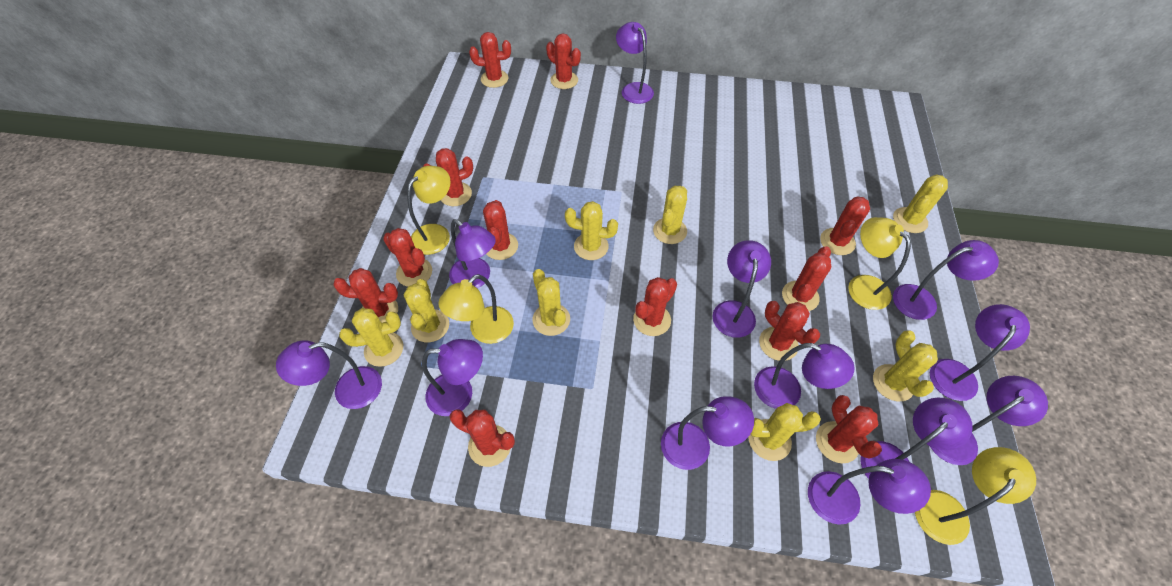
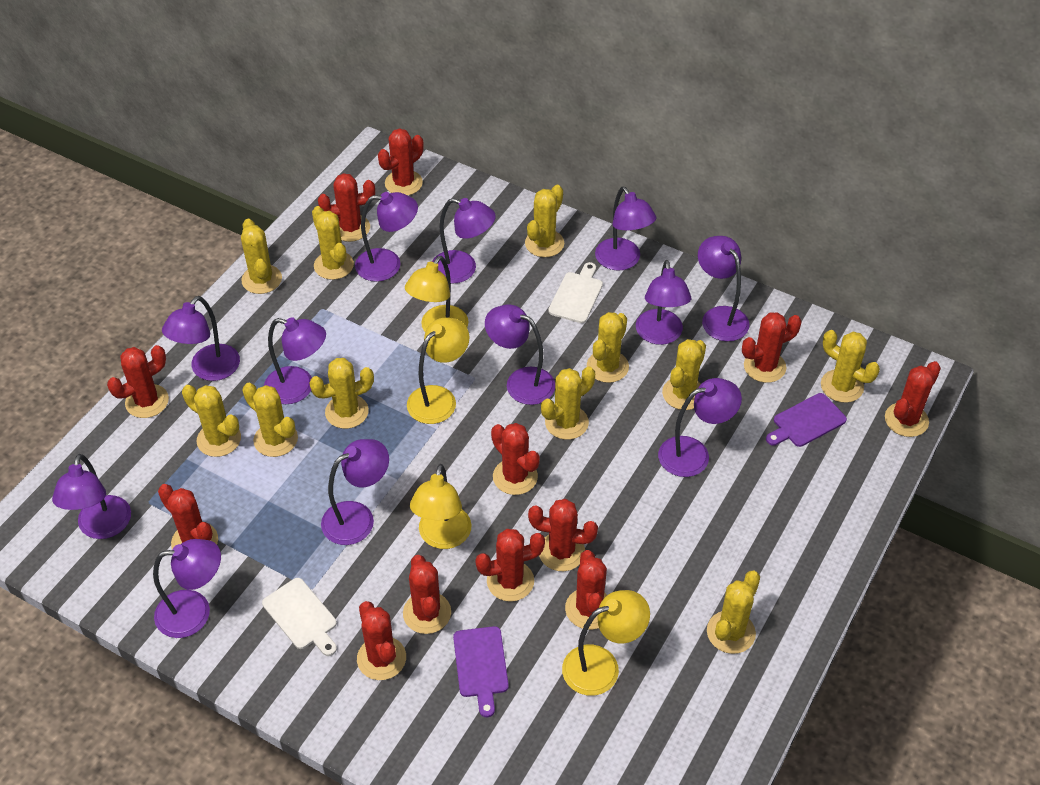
purple cutting board: 0 -> 2
white cutting board: 0 -> 2
yellow cactus: 8 -> 11

